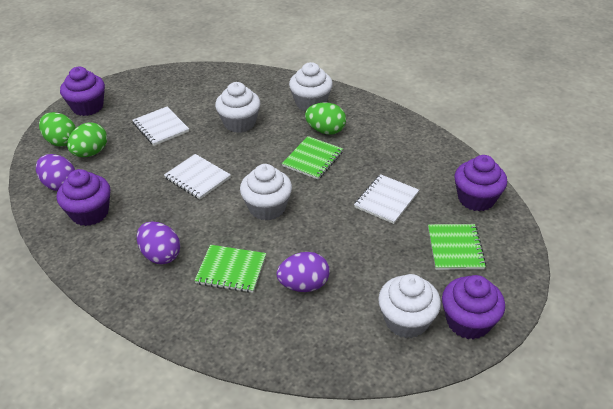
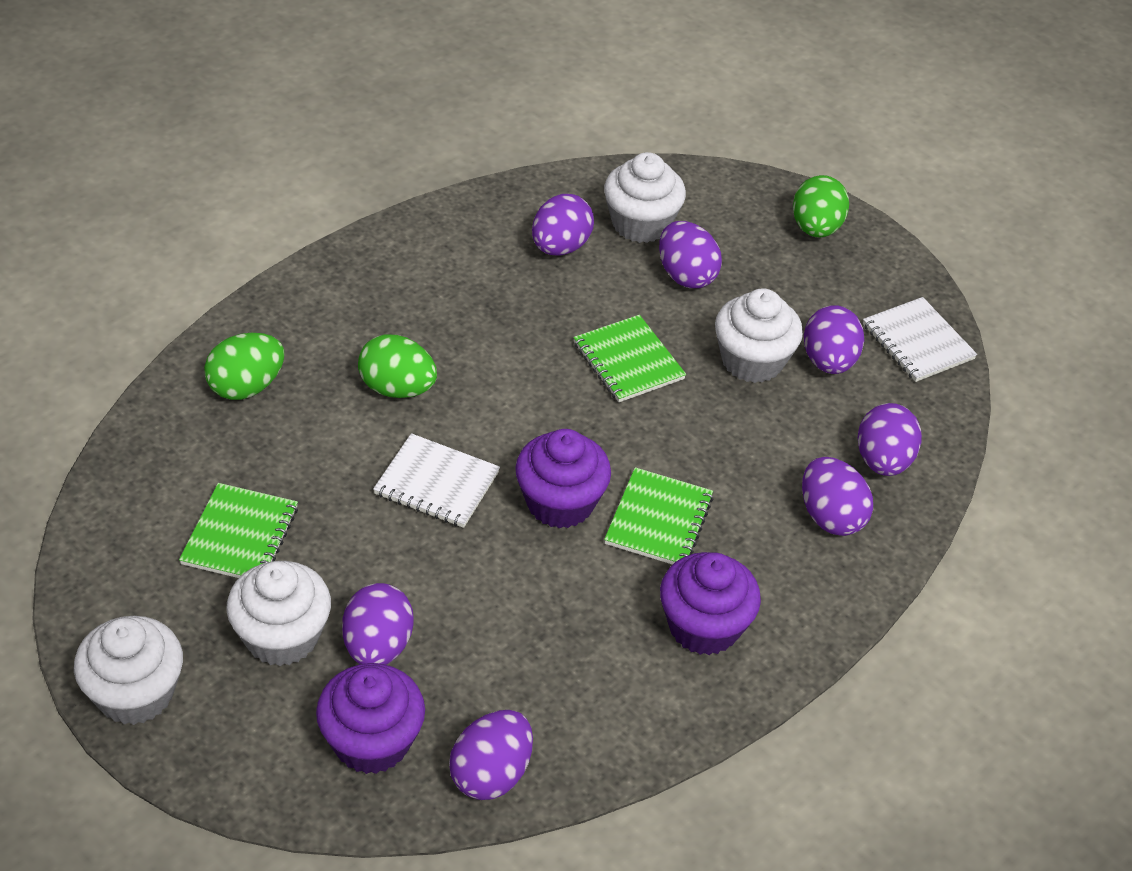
purple cupcake: 4 -> 3
purple egg: 3 -> 7
white notebook: 3 -> 2

